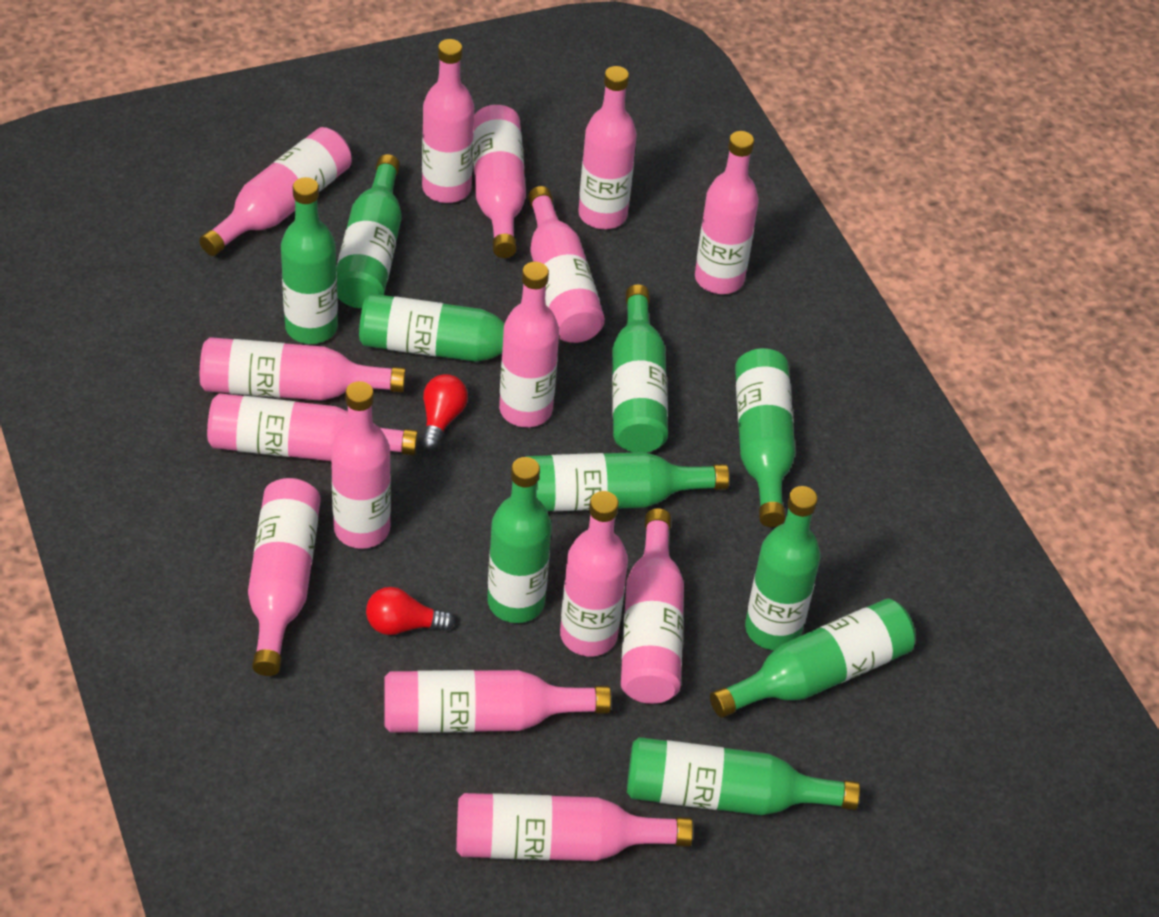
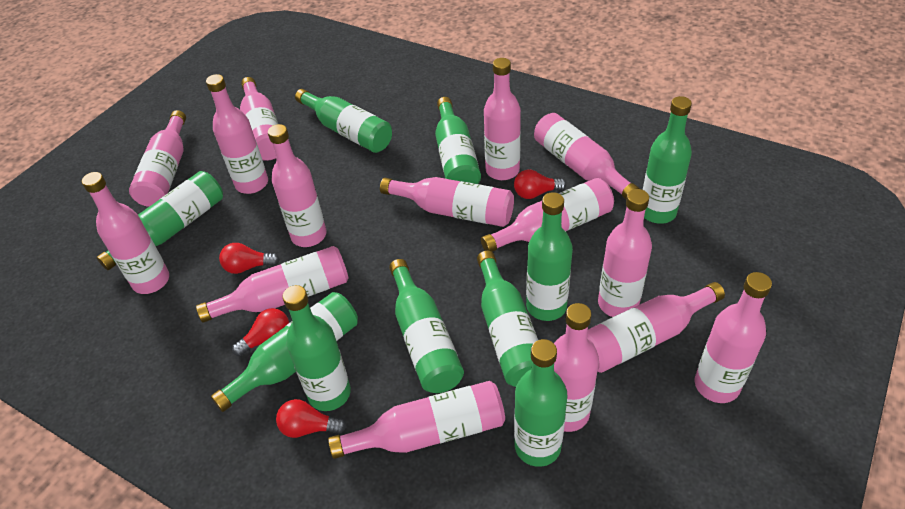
red light bulb: 2 -> 4

